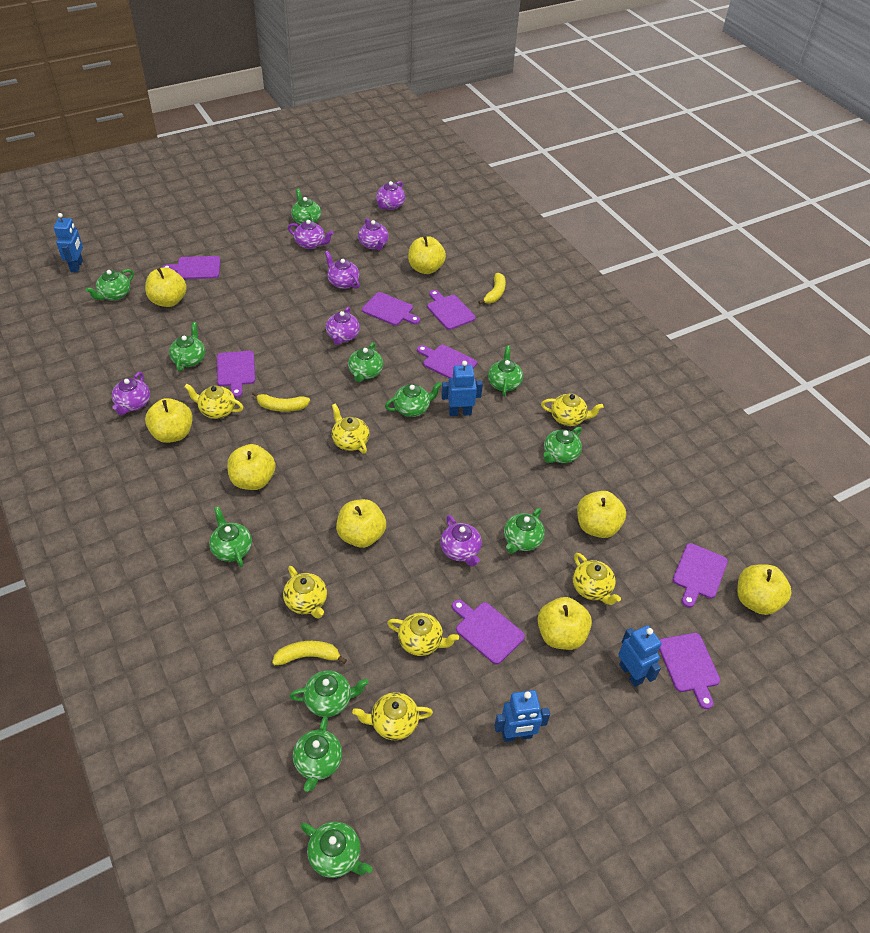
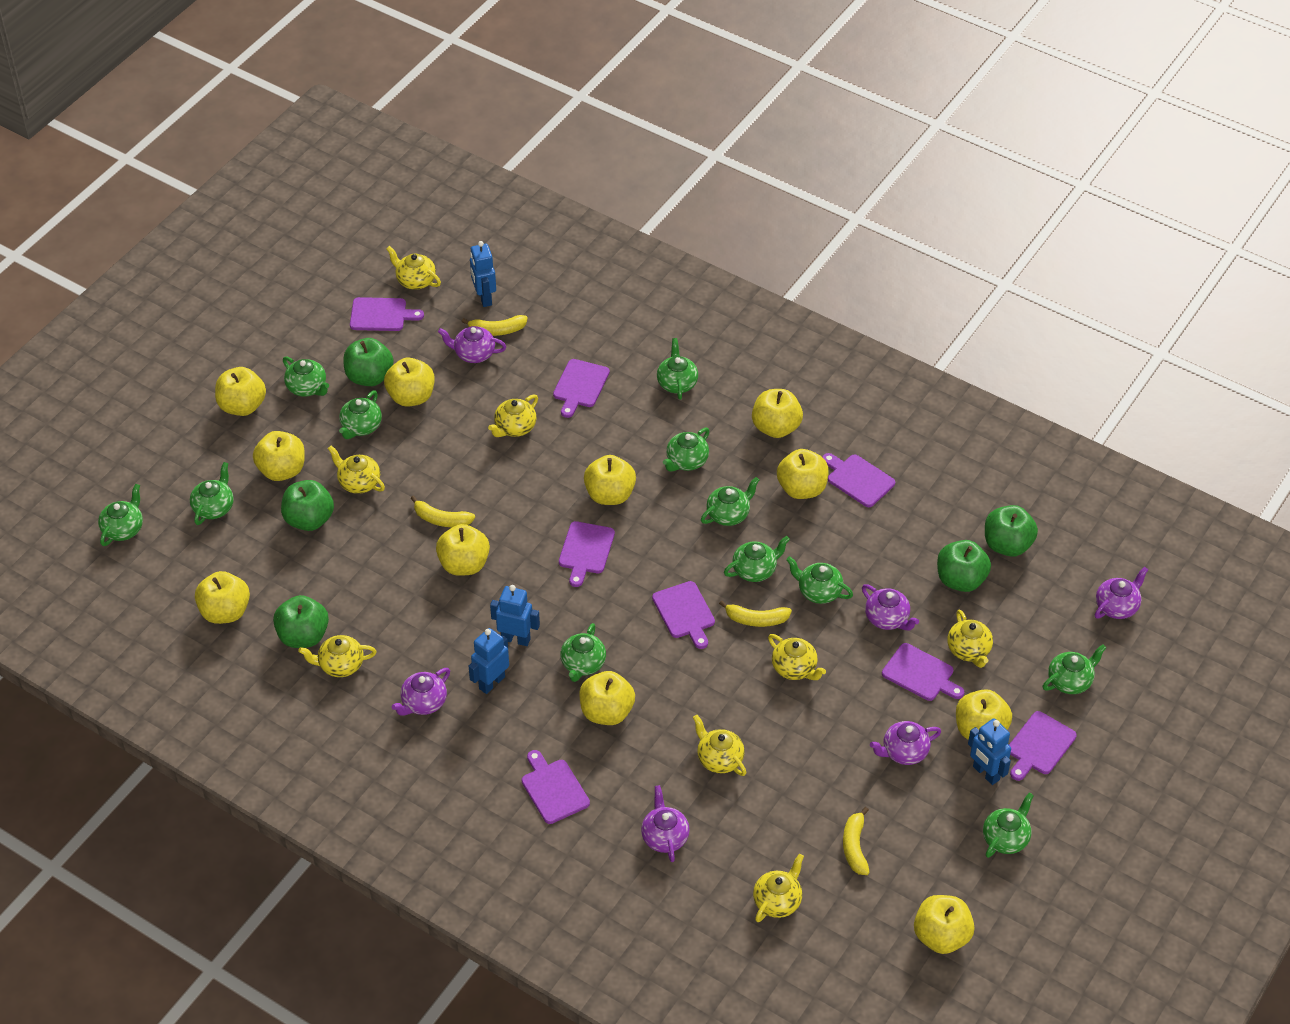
green apple: 0 -> 5
purple teapot: 7 -> 6
yellow apple: 8 -> 11
yellow banana: 3 -> 4
yellow teapot: 7 -> 8

